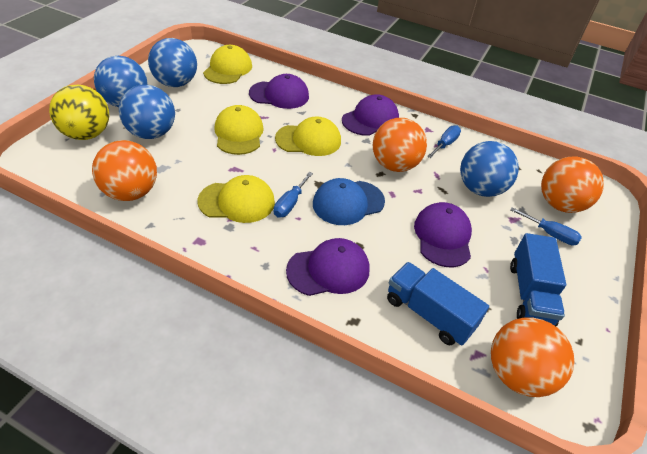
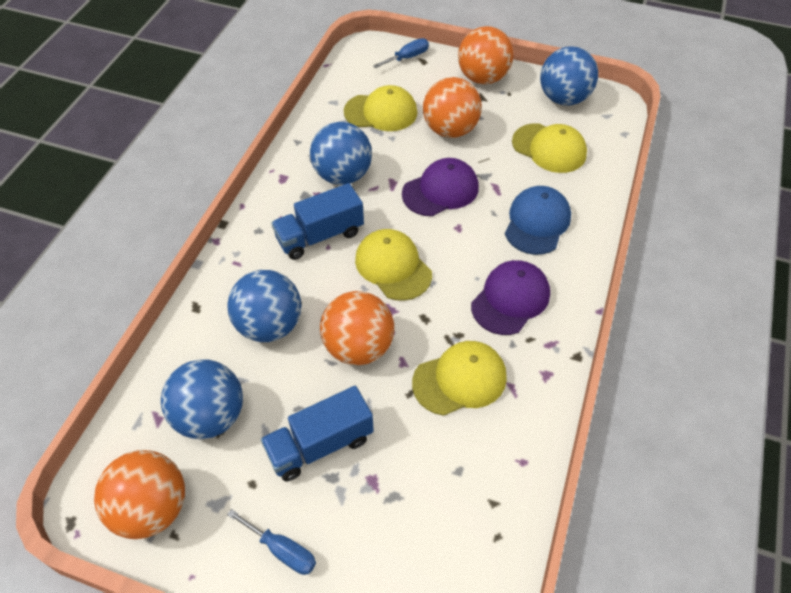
blue screwdriver: 3 -> 2
purple cap: 4 -> 2
yellow ball: 1 -> 0

